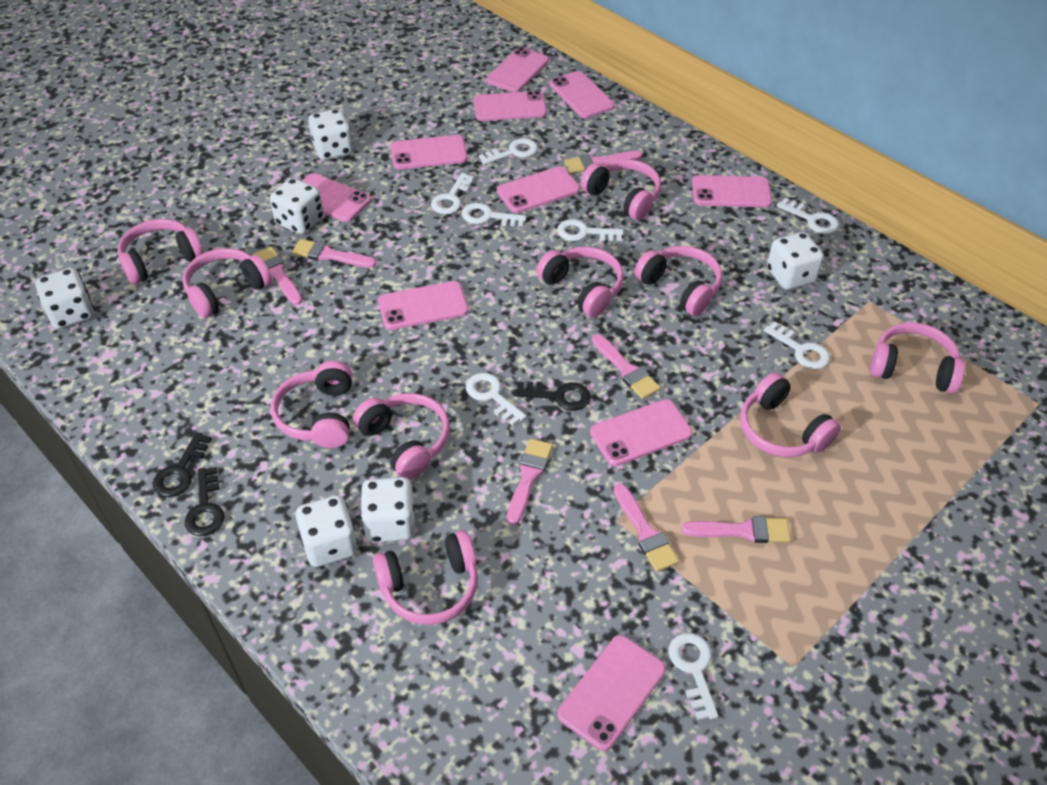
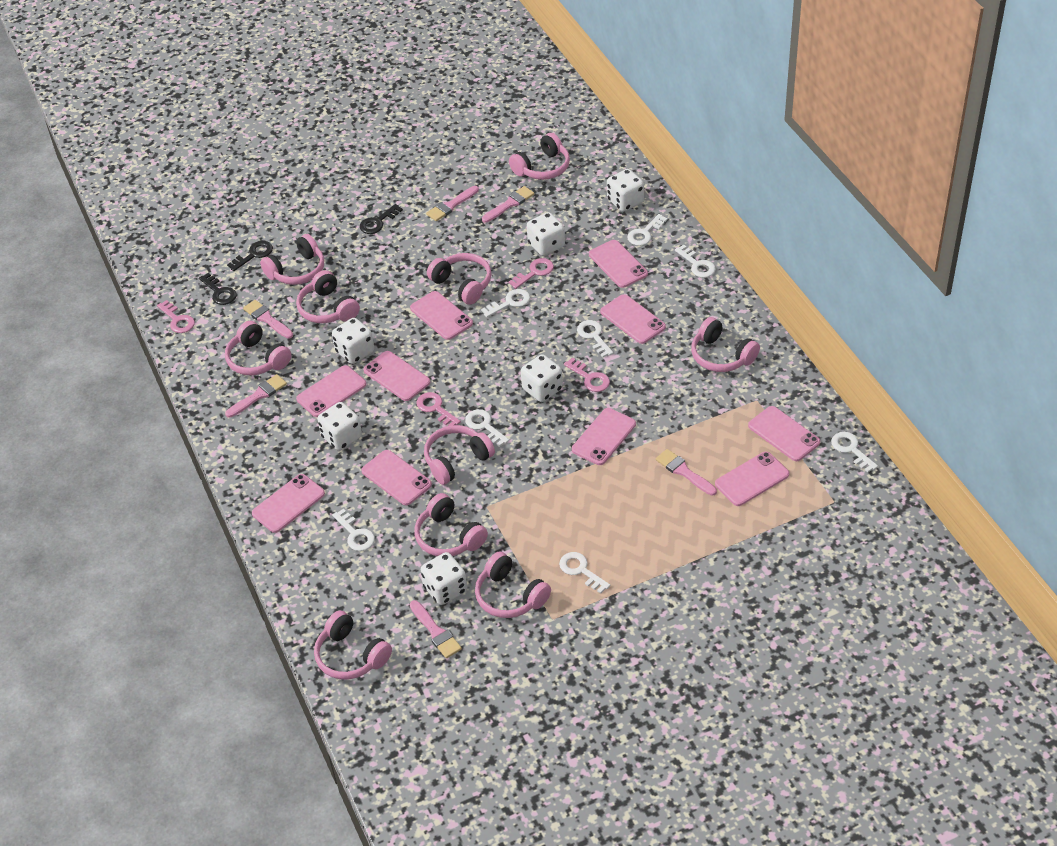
pink brush: 7 -> 6
pink key: 0 -> 4

